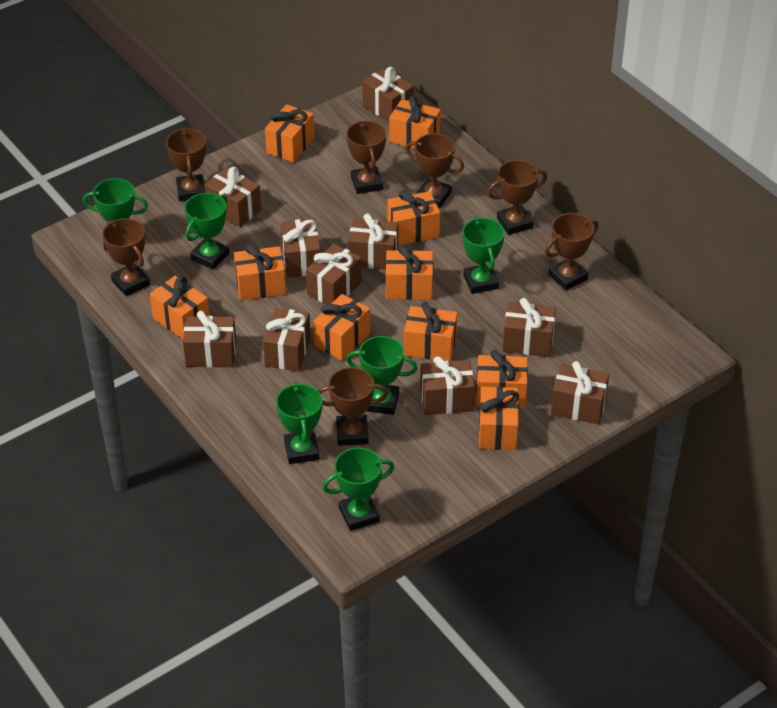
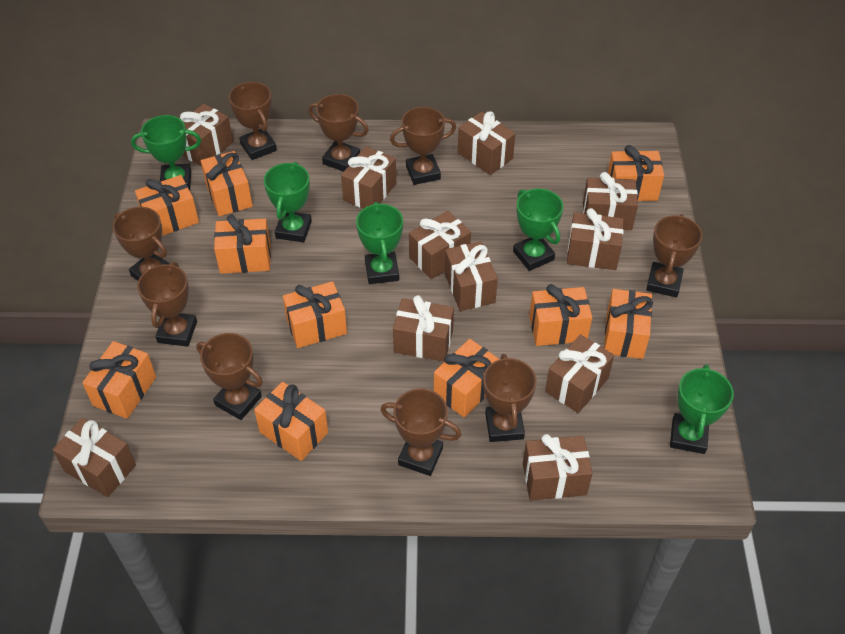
brown gift: 10 -> 11
brown trophy: 7 -> 9
green trophy: 6 -> 5

